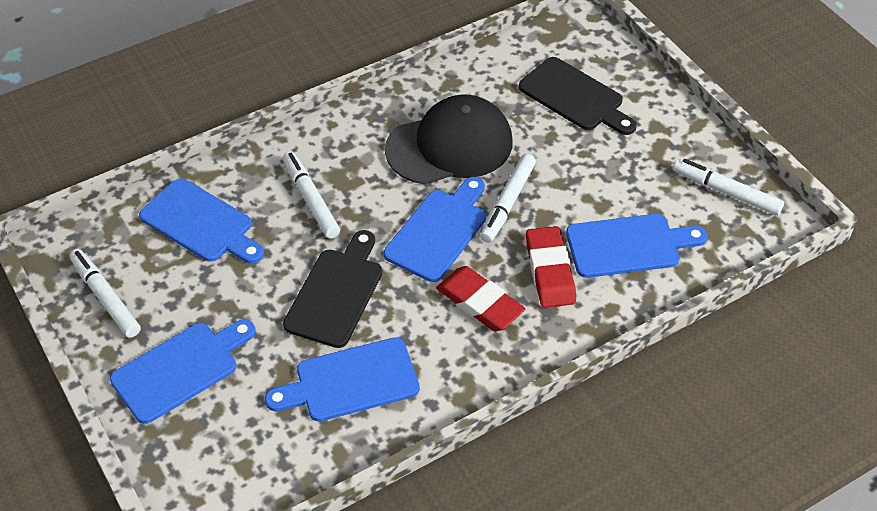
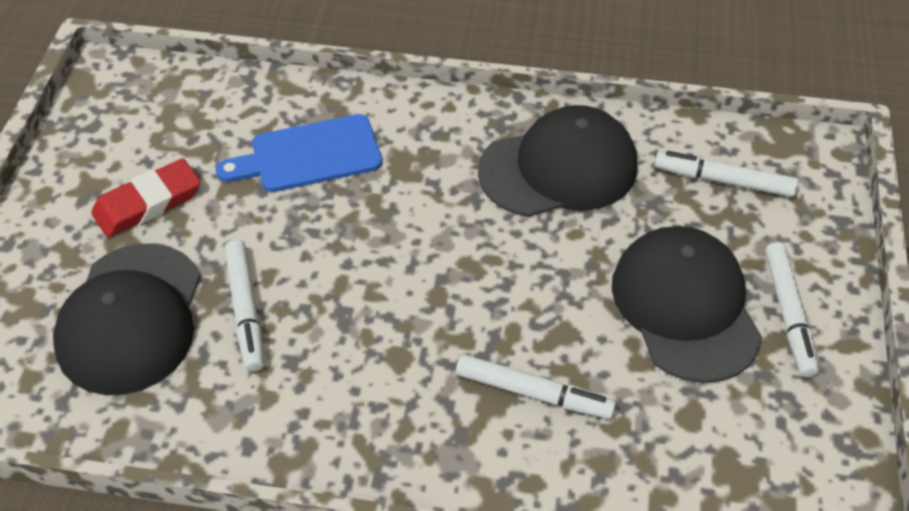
black cap: 1 -> 3
black cutting board: 2 -> 0
blue cutting board: 5 -> 1
red eraser: 2 -> 1

